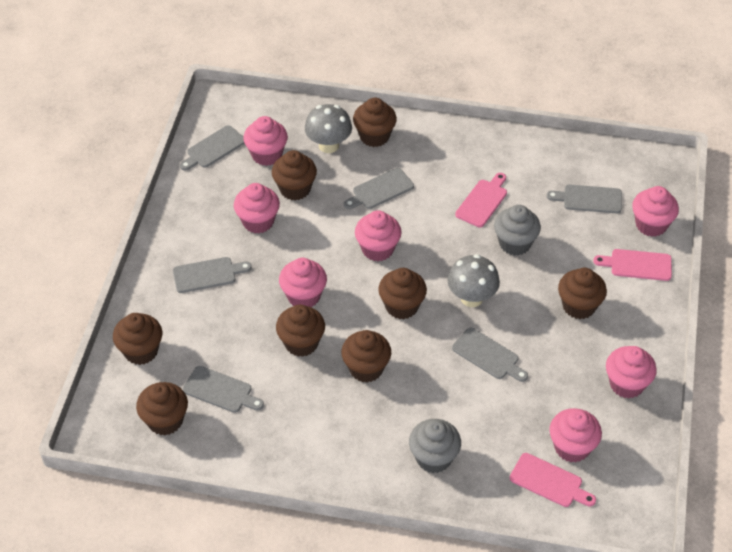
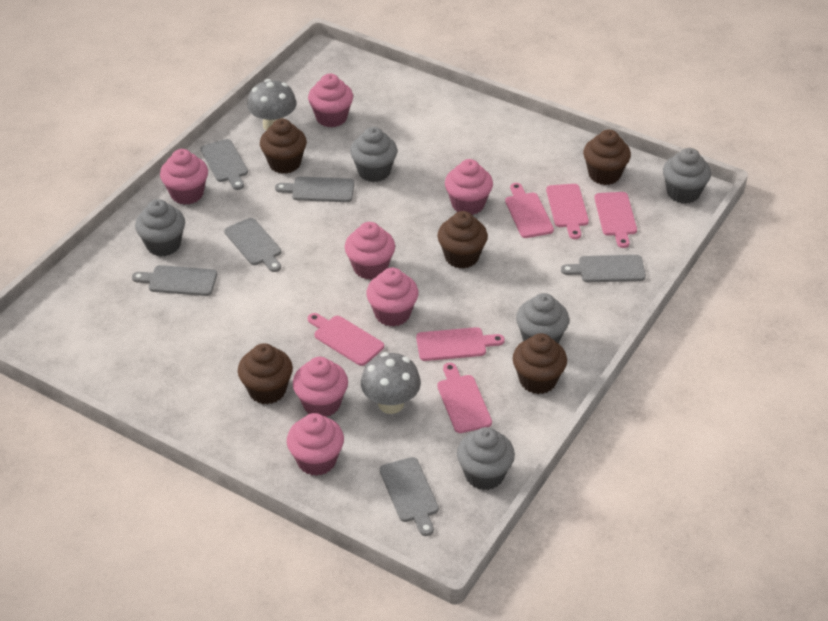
brown cupcake: 8 -> 5
grey cupcake: 2 -> 5
pink cutting board: 3 -> 6

